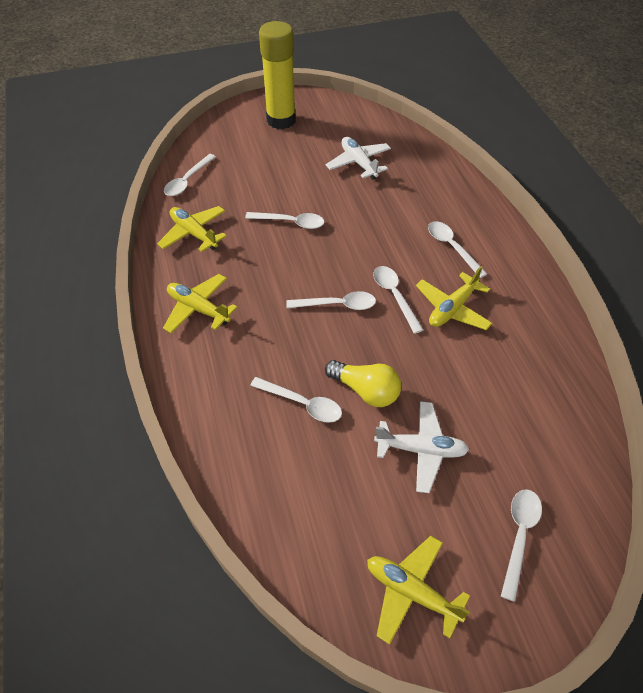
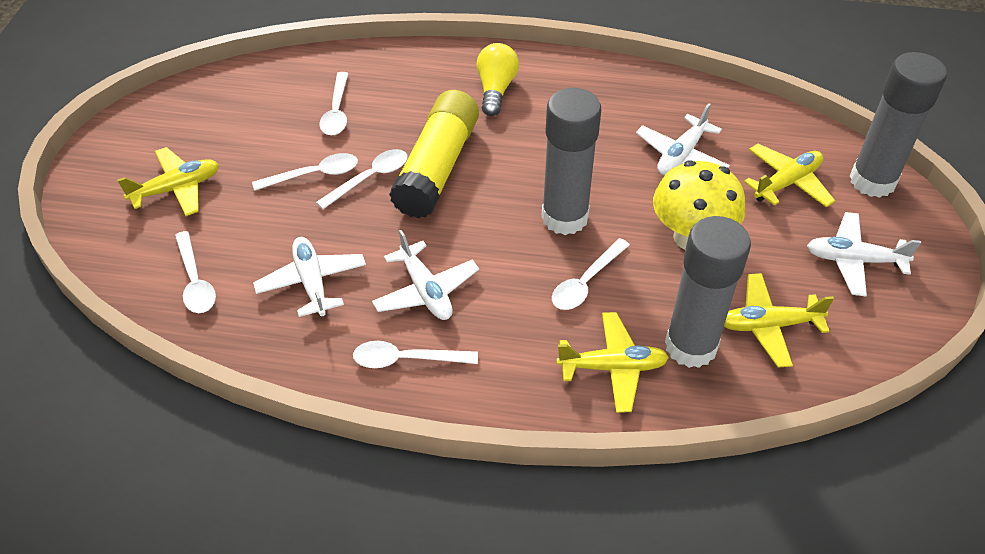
grey glue stick: 0 -> 3
white plane: 2 -> 4
white spoon: 7 -> 6
yellow mushroom: 0 -> 1

